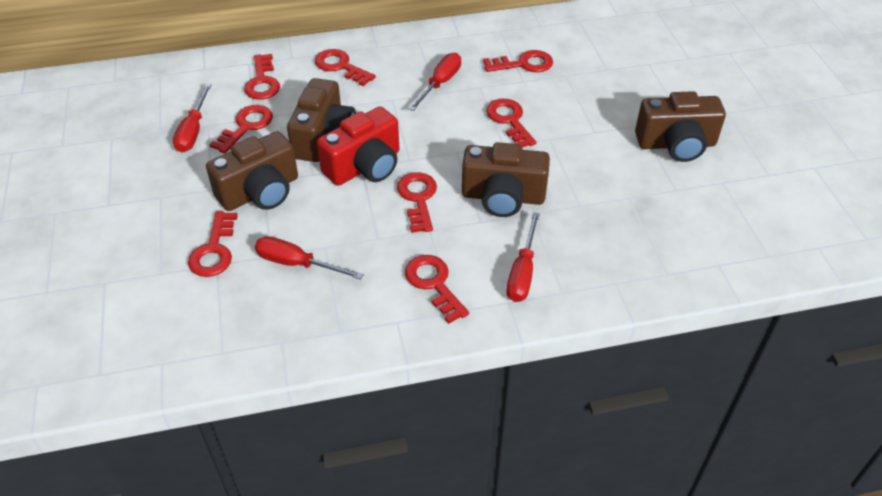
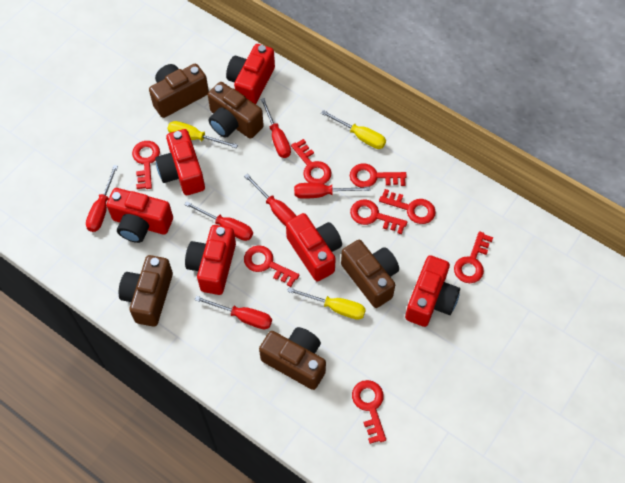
brown camera: 4 -> 5
red camera: 1 -> 6
red screwdriver: 4 -> 6
yellow screwdriver: 0 -> 3

